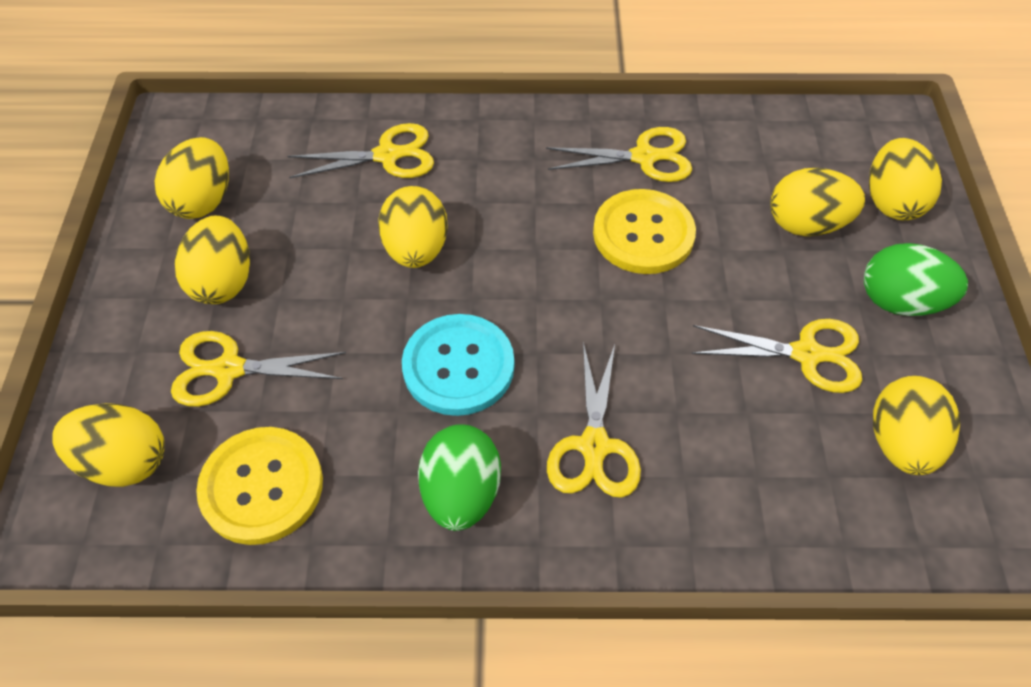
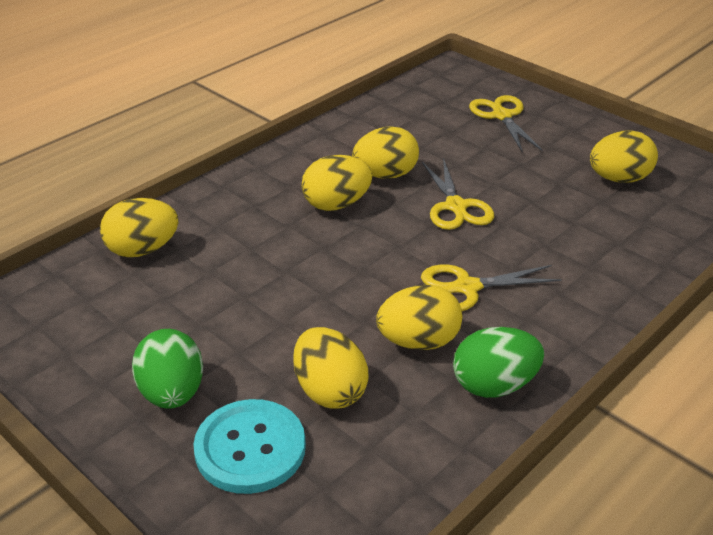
yellow button: 2 -> 0
yellow egg: 7 -> 6
yellow scissors: 5 -> 3

